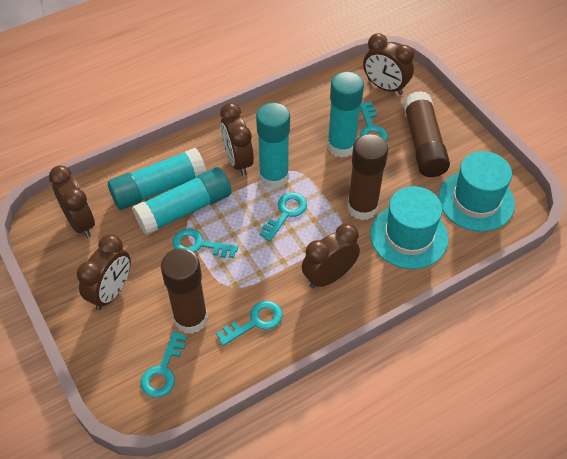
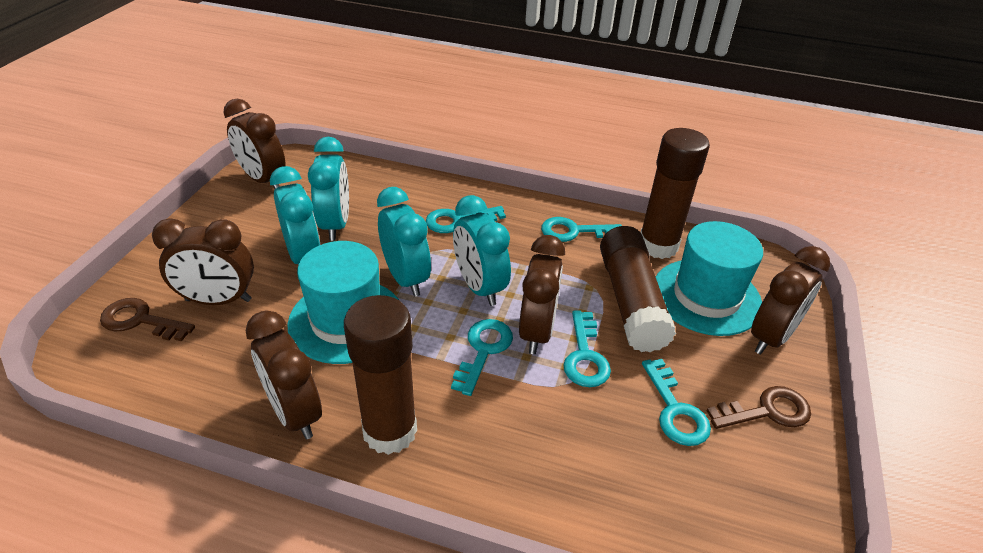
brown key: 0 -> 2
turquoise clock: 0 -> 4
turquoise glue stick: 4 -> 0

